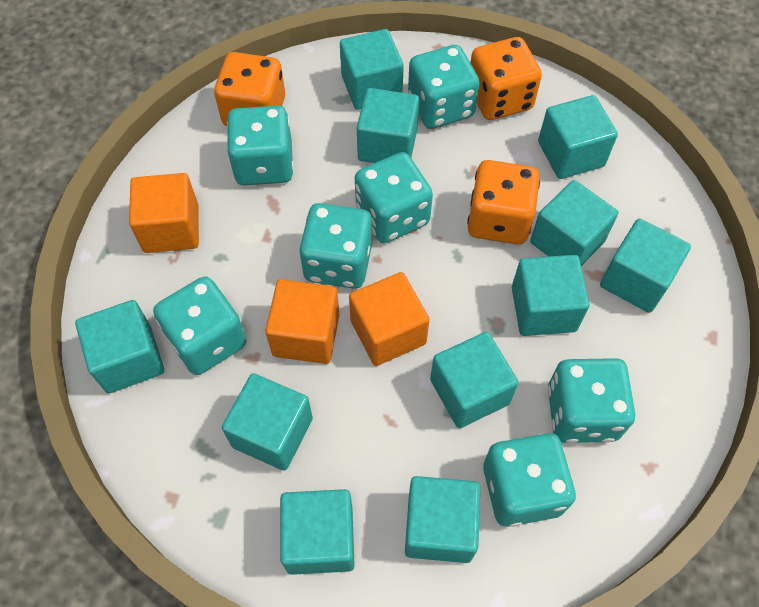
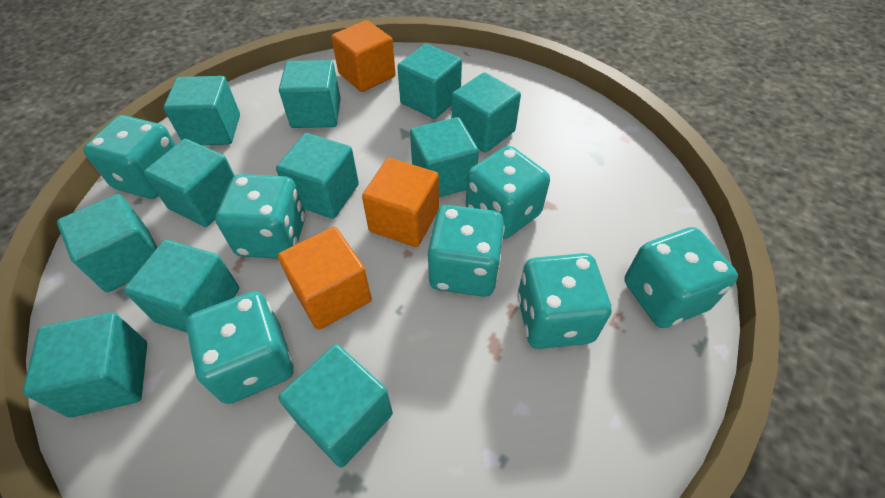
orange dice: 3 -> 0

